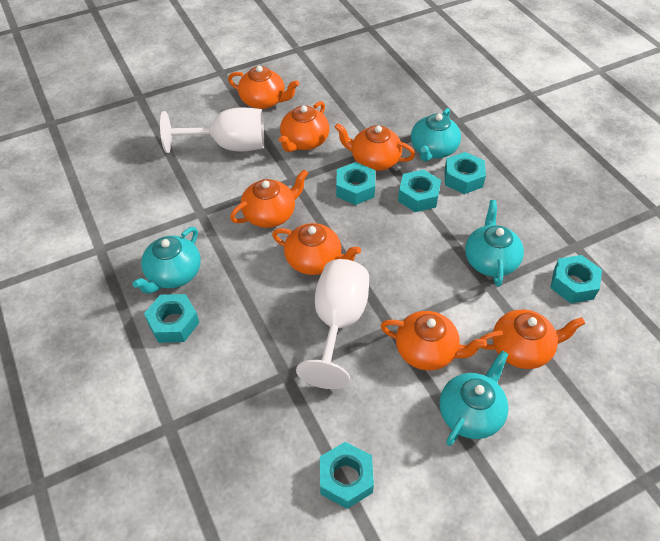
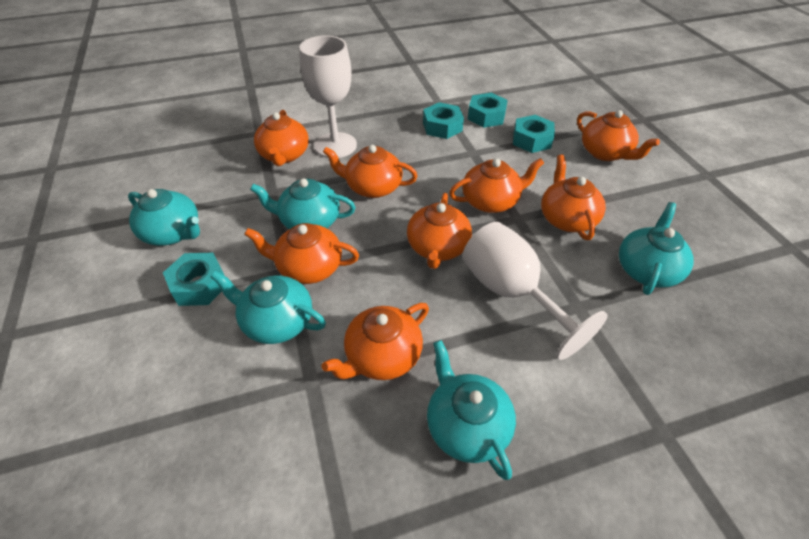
orange teapot: 7 -> 8
turquoise nut: 6 -> 4
turquoise teapot: 4 -> 5

